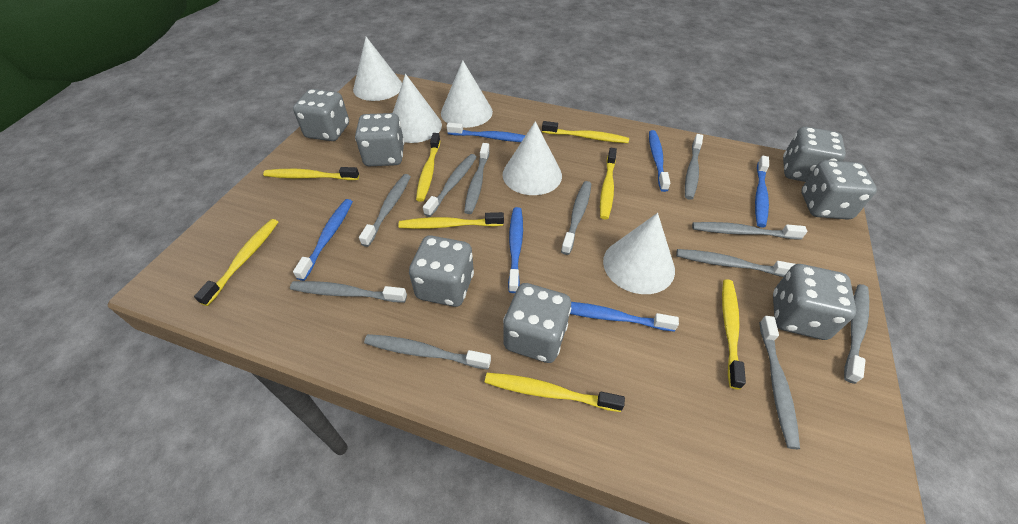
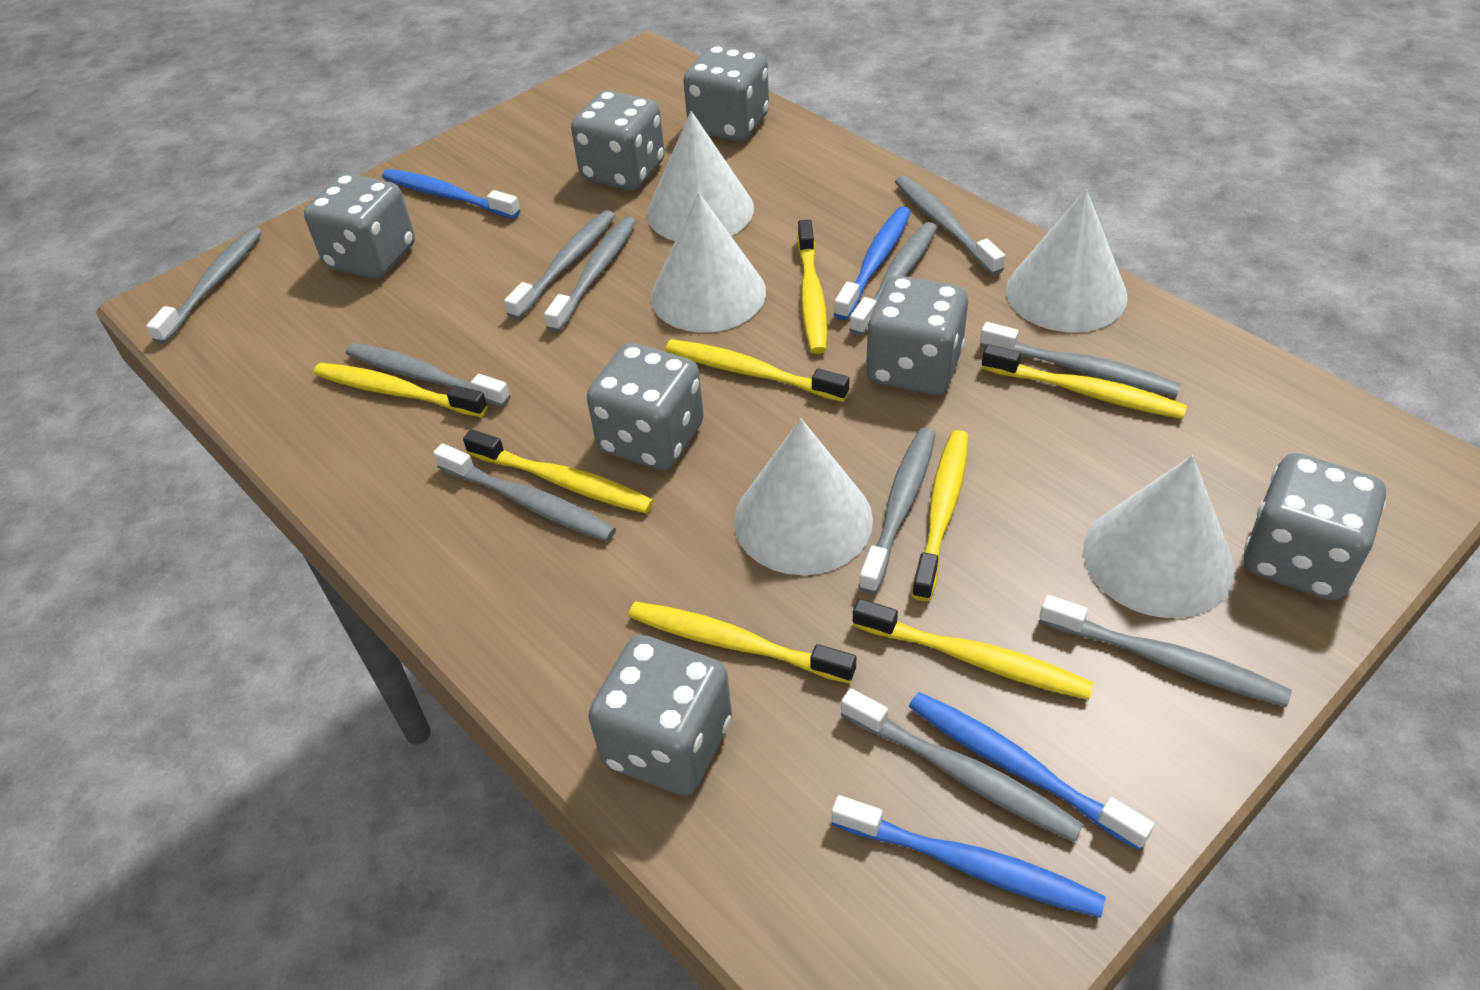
blue toothbrush: 6 -> 4

